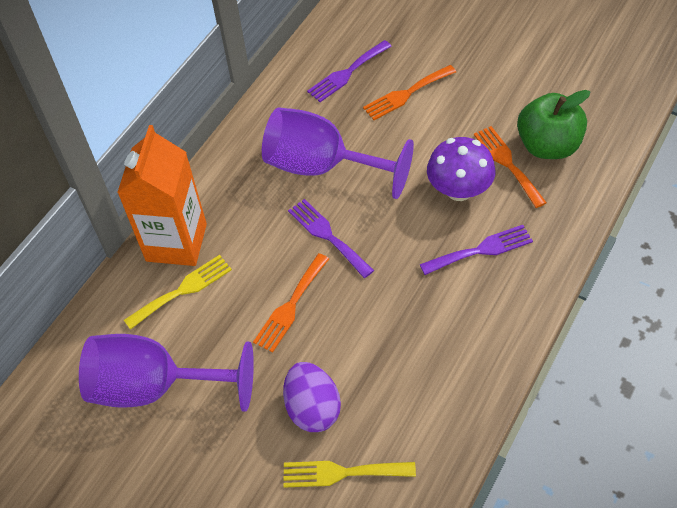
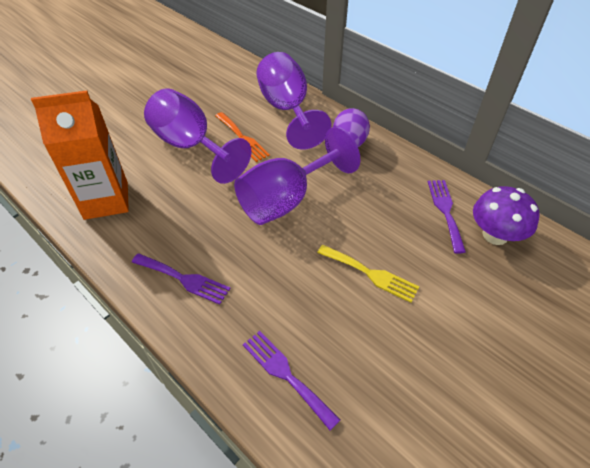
green apple: 1 -> 0
orange fork: 3 -> 1
purple goblet: 2 -> 3
yellow fork: 2 -> 1

